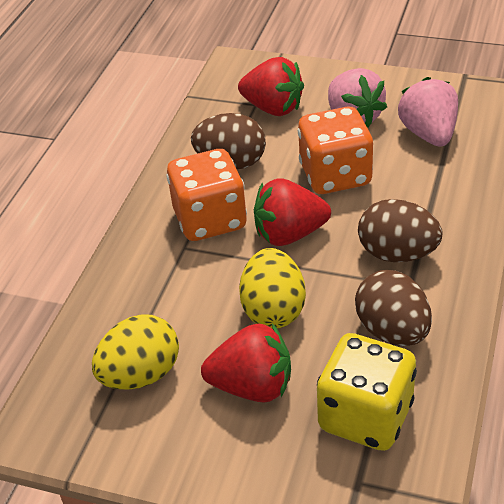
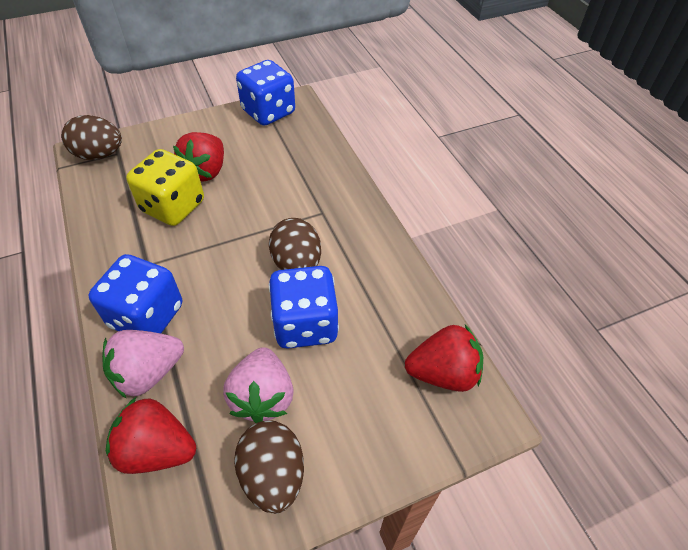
blue dice: 0 -> 3
orange dice: 2 -> 0
yellow egg: 2 -> 0

